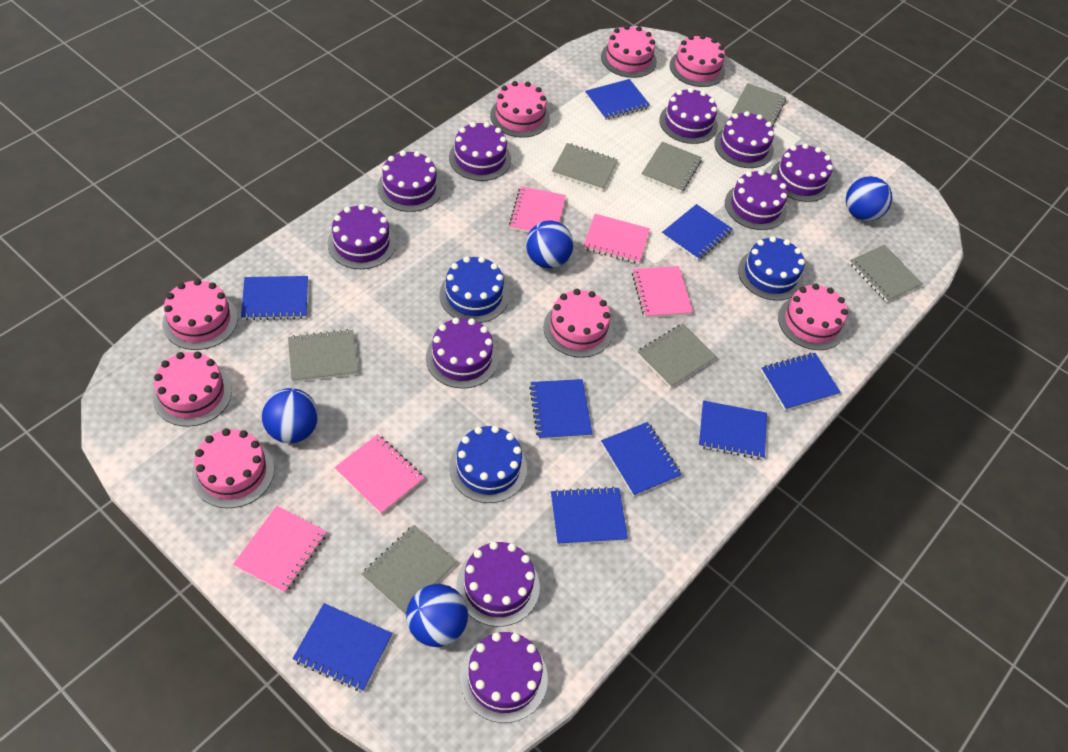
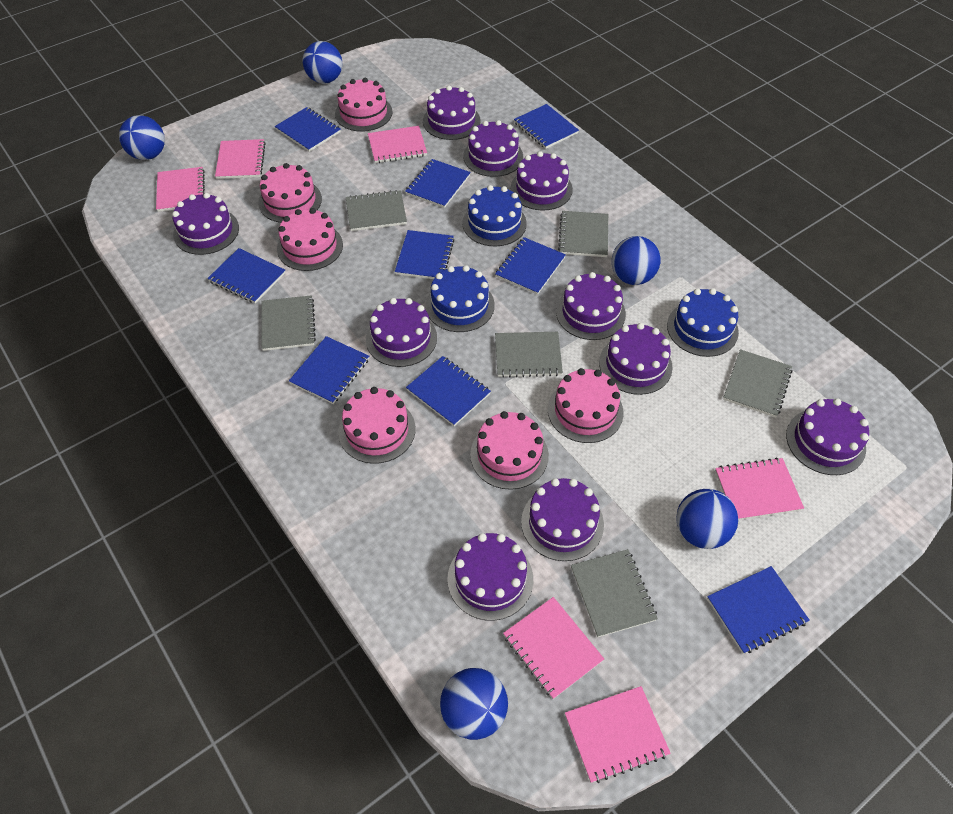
blue ball: 4 -> 5
grey notebook: 7 -> 6
pink cake: 8 -> 6
pink notebook: 5 -> 6

